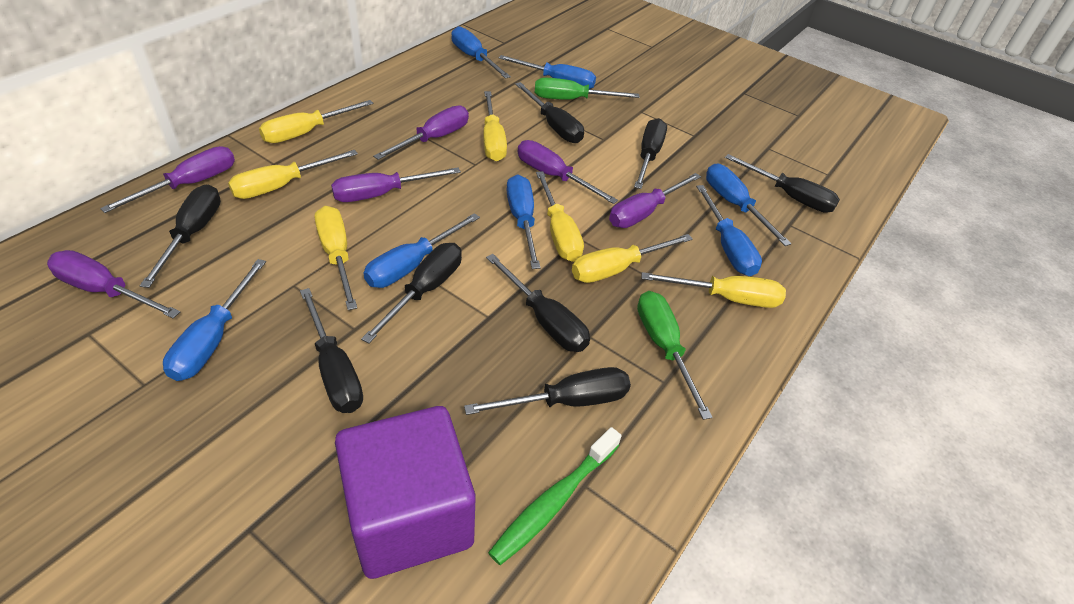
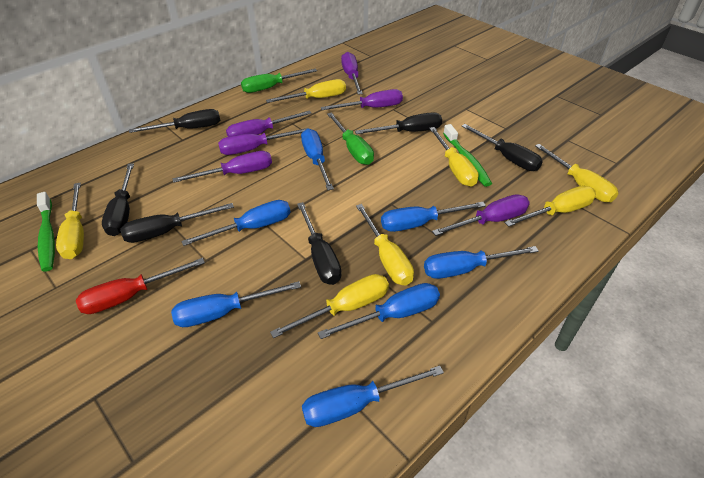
black screwdriver: 8 -> 6
green toothbrush: 1 -> 2
purple cube: 1 -> 0
red screwdriver: 0 -> 1

